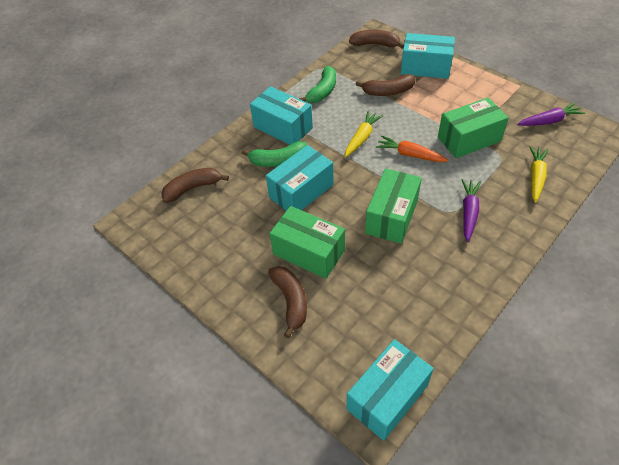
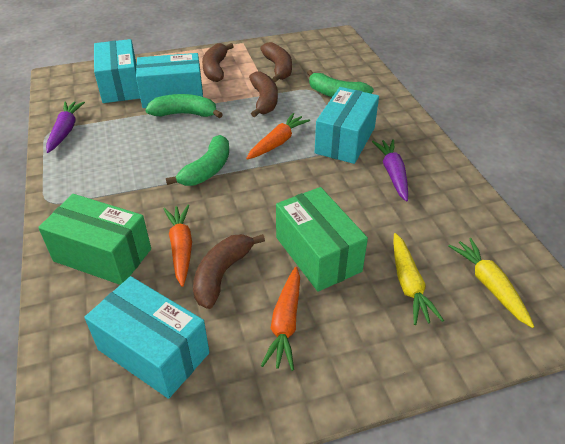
green banana: 2 -> 3
green box: 3 -> 2
orange carrot: 1 -> 3

